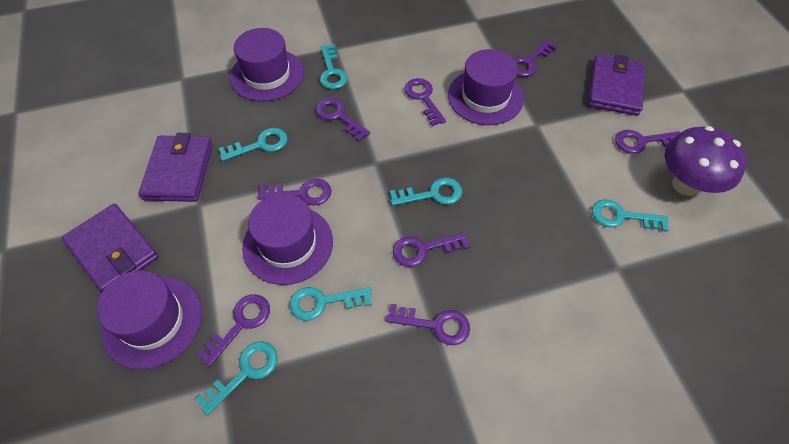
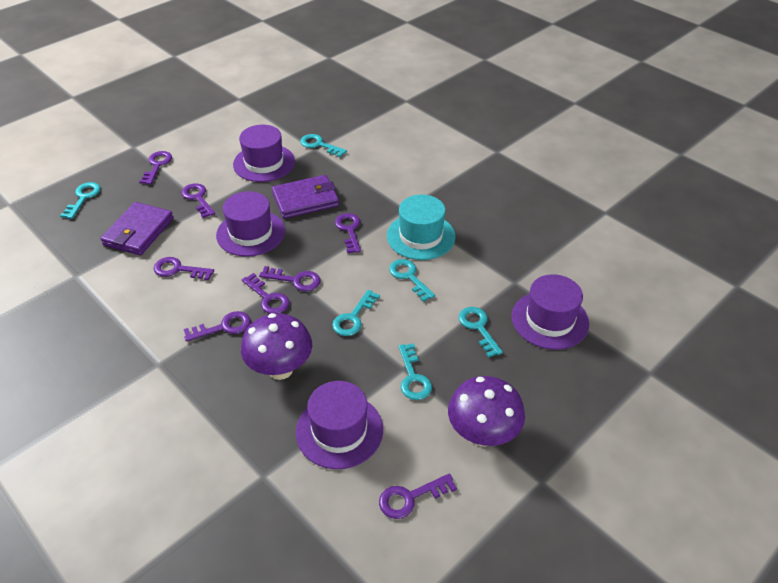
purple mushroom: 1 -> 2
purple wallet: 3 -> 2
turquoise hat: 0 -> 1

